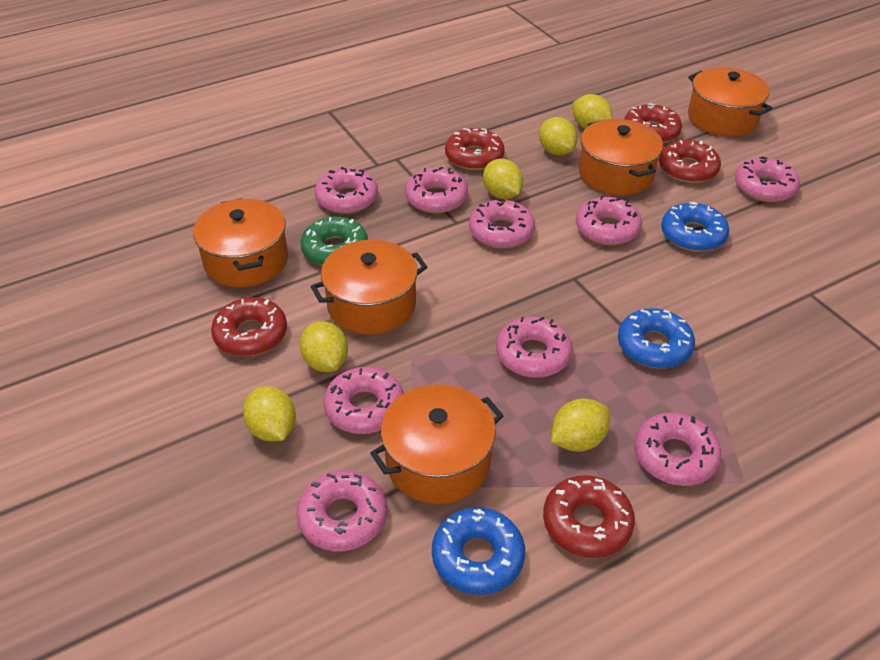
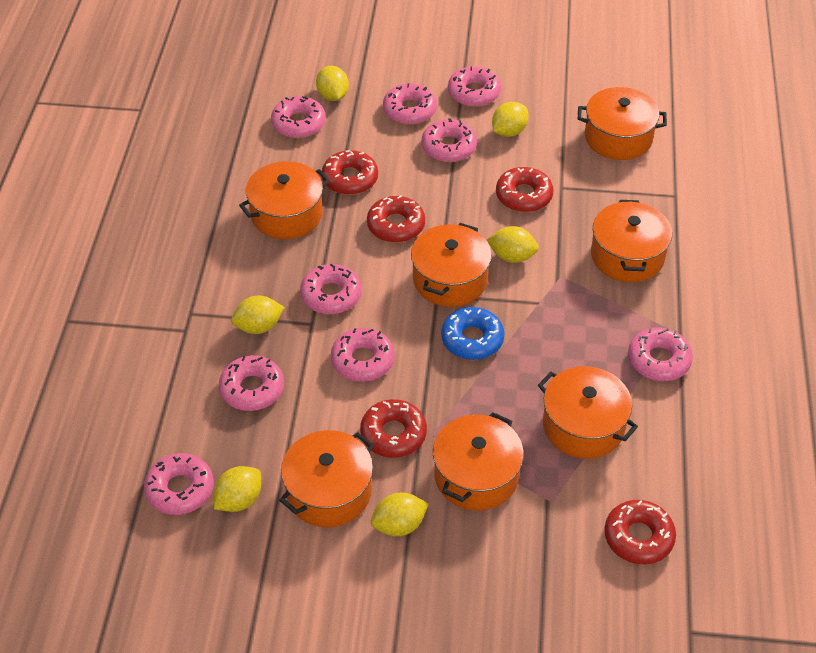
blue donut: 3 -> 1
green donut: 1 -> 0
orange pot: 5 -> 7

